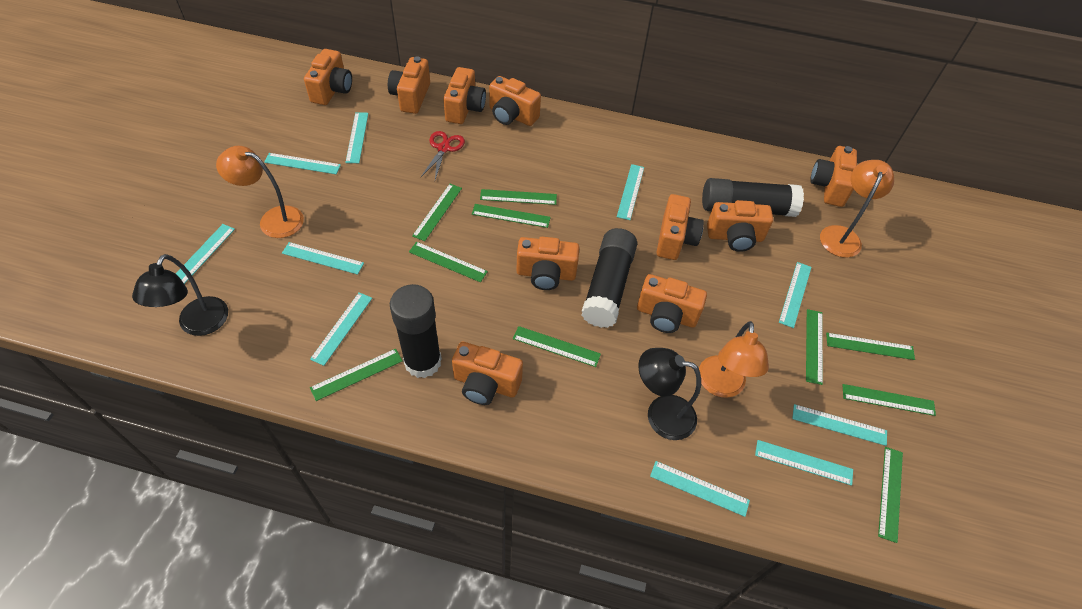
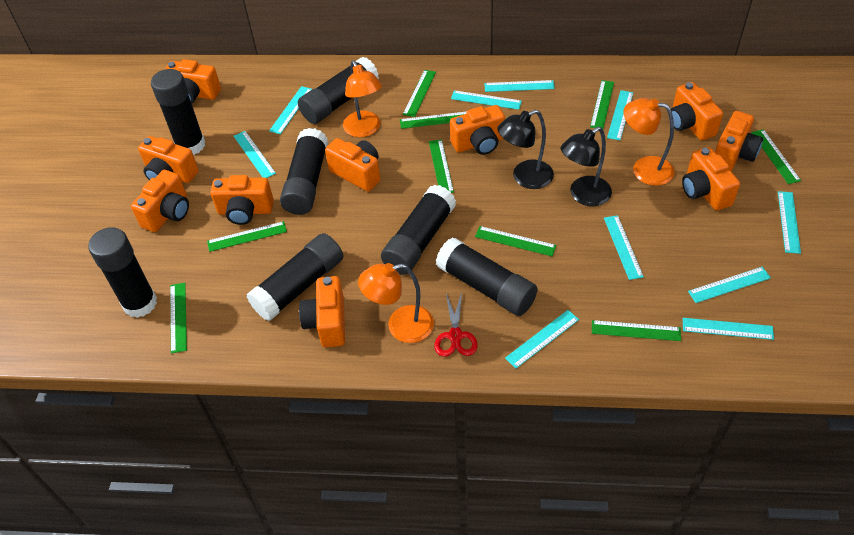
black glue stick: 3 -> 7
green ruler: 10 -> 9

